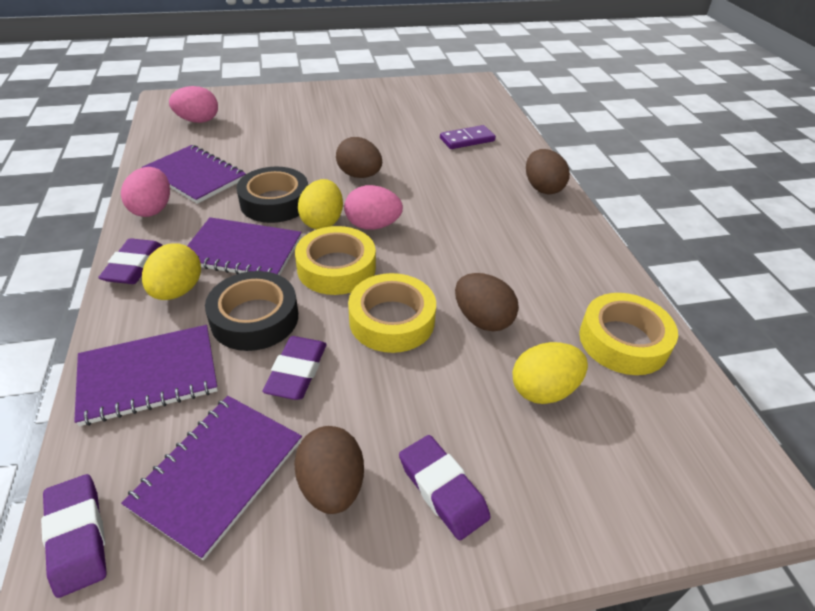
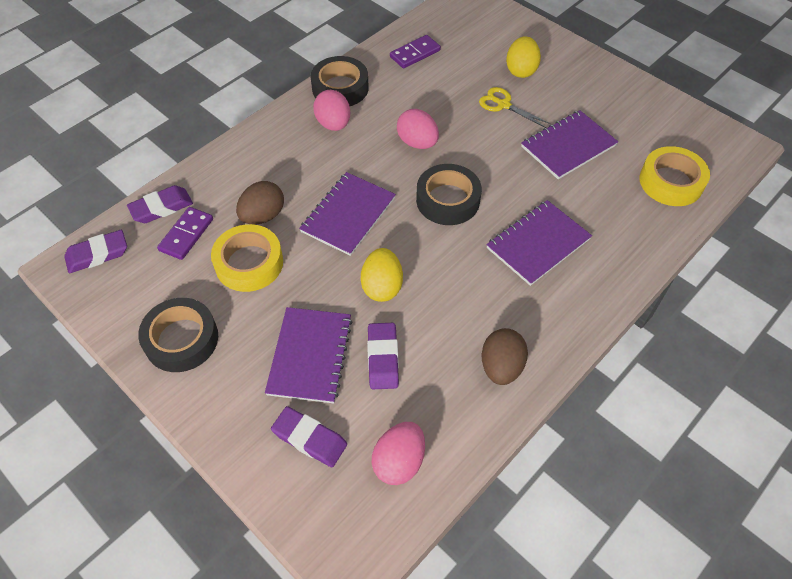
black tape: 2 -> 3
brown egg: 4 -> 2
purple domino: 1 -> 2
yellow egg: 3 -> 2
yellow scissors: 0 -> 1
yellow tape: 3 -> 2

